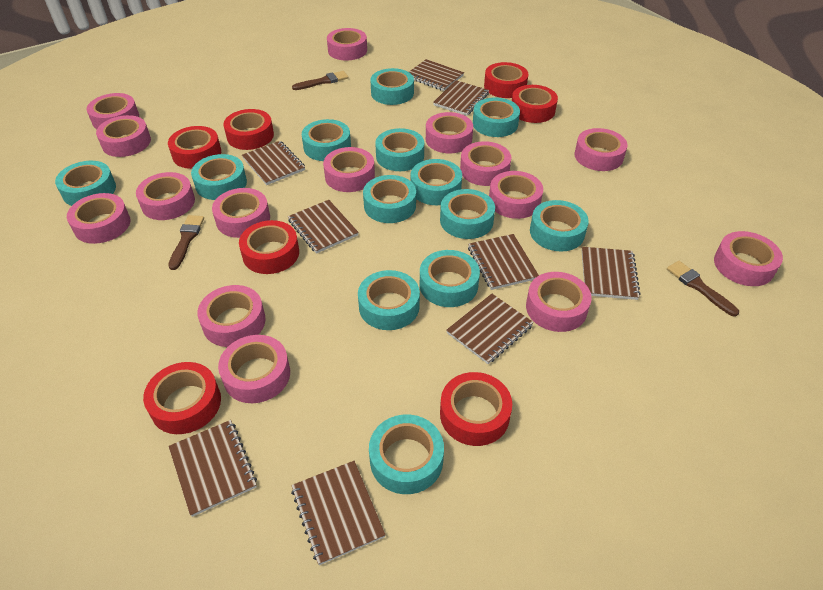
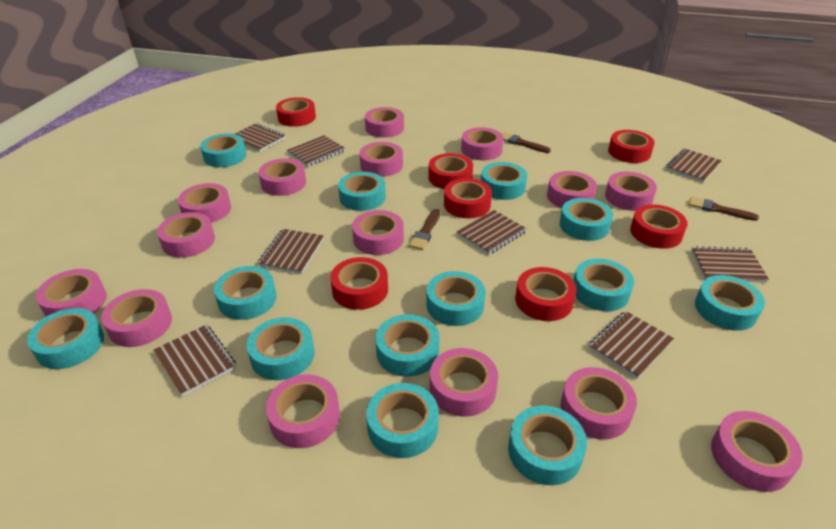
brown notebook: 9 -> 8

